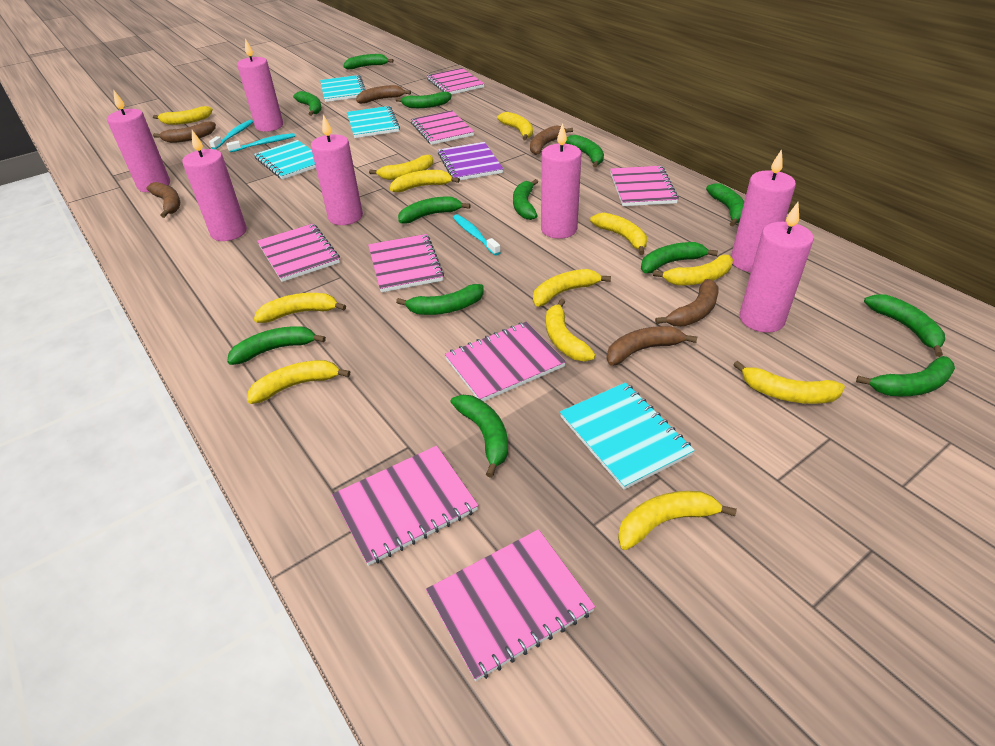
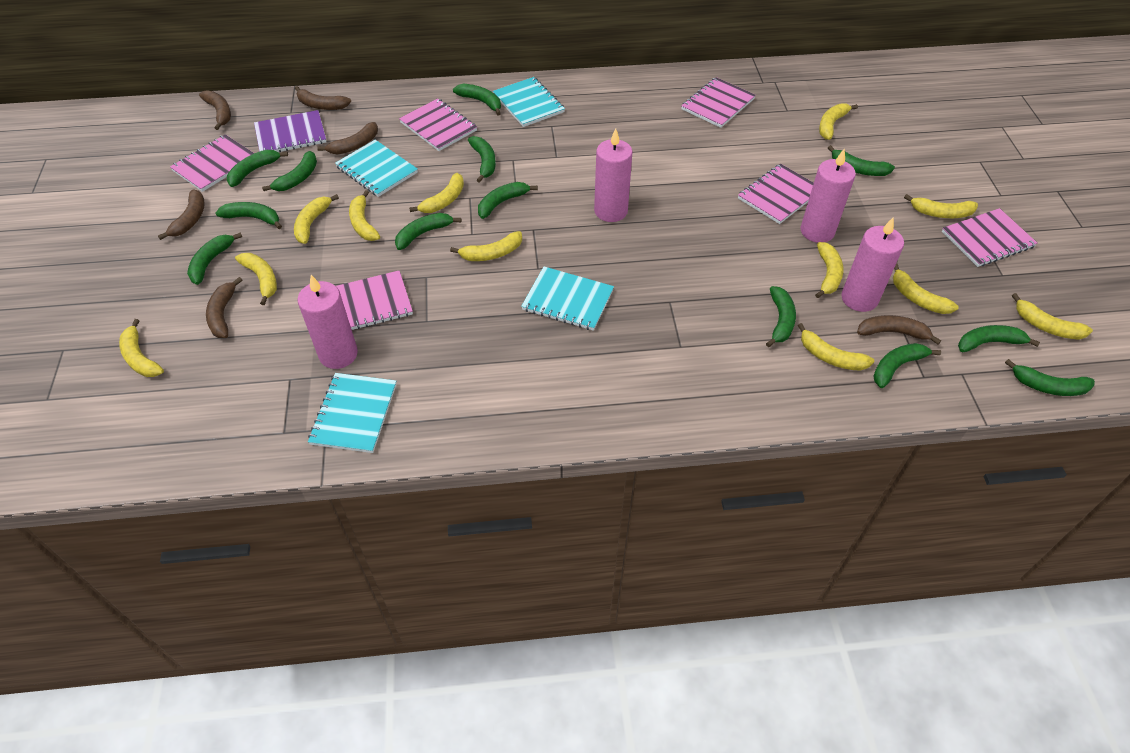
pink candle: 7 -> 4
pink notebook: 8 -> 6
turquoise toothbrush: 3 -> 0

